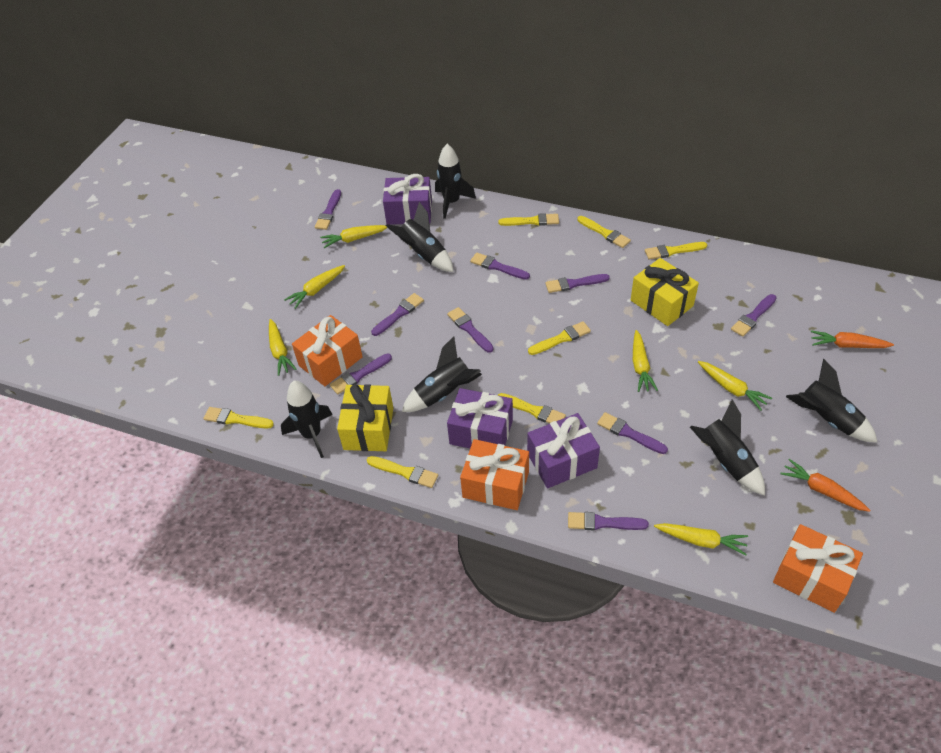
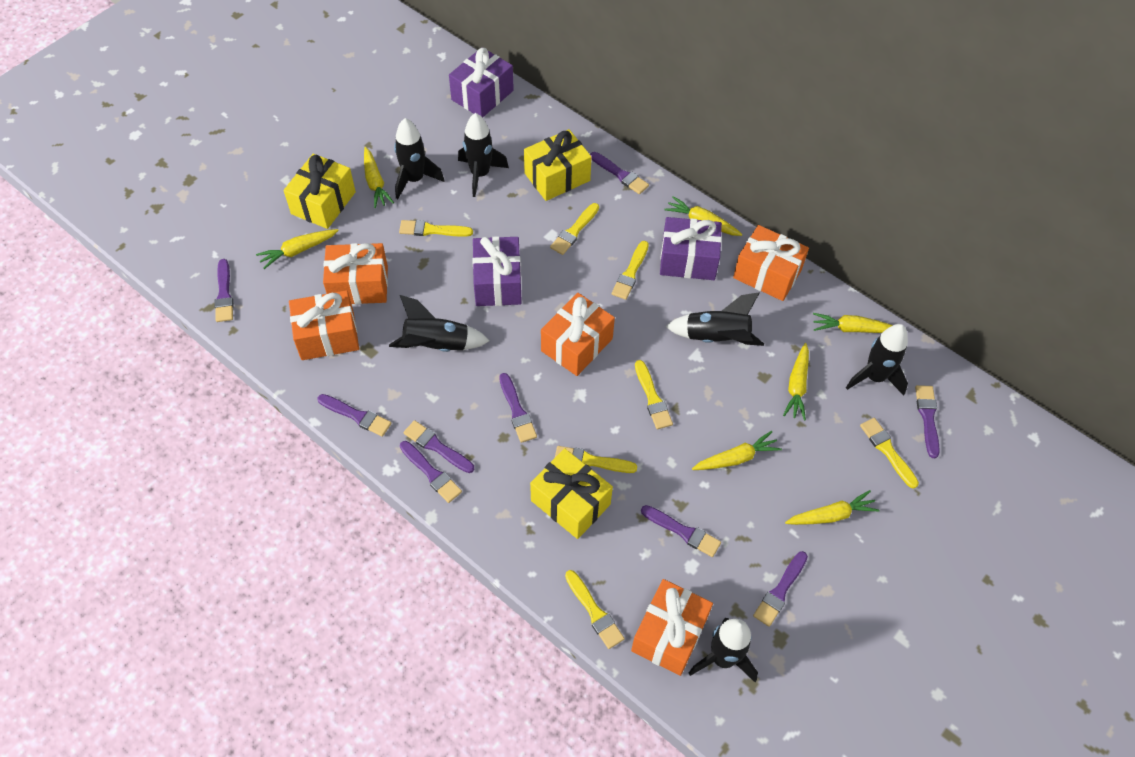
orange carrot: 2 -> 0
orange gift: 3 -> 5
yellow carrot: 6 -> 7
yellow gift: 2 -> 3

